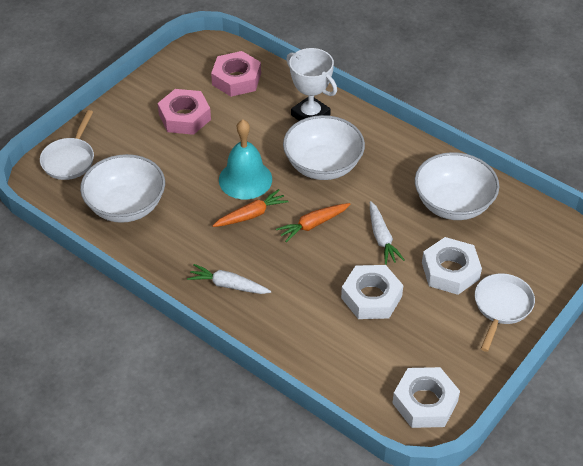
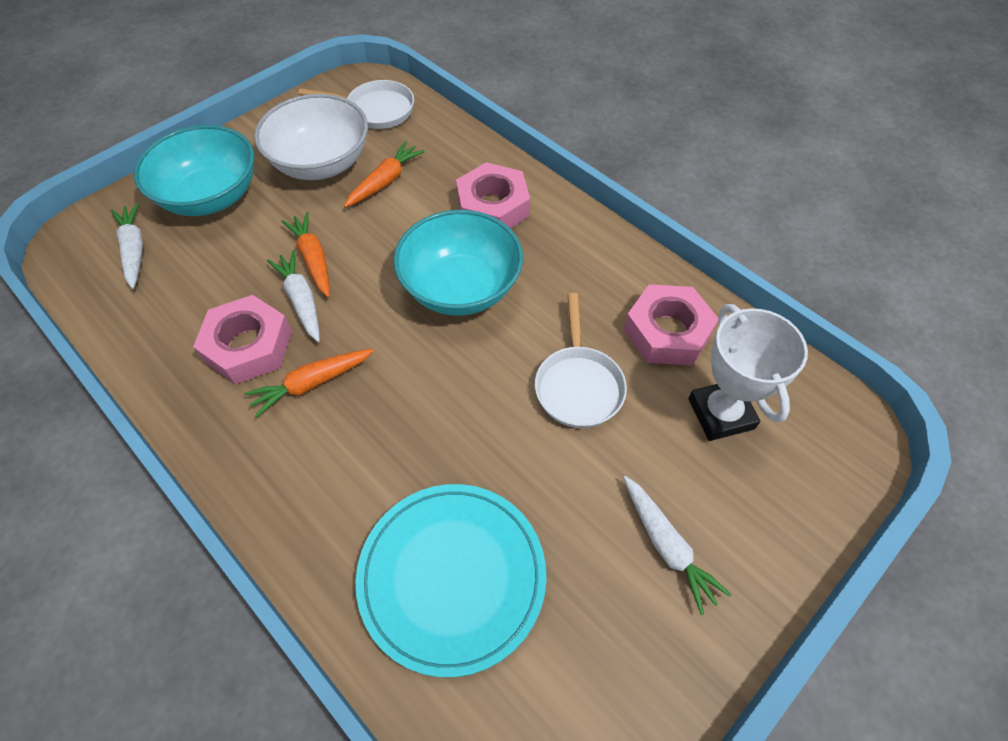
orange carrot: 2 -> 3
pink nut: 2 -> 3
turquoise bell: 1 -> 0
turquoise bowl: 0 -> 2
turquoise plate: 0 -> 1
white bowl: 3 -> 1
white carrot: 2 -> 3
white nut: 3 -> 0

